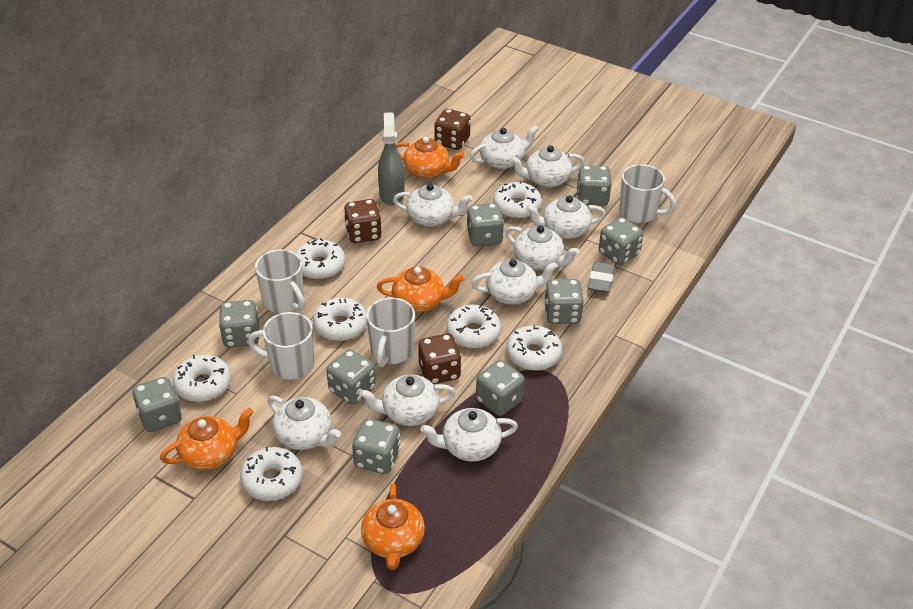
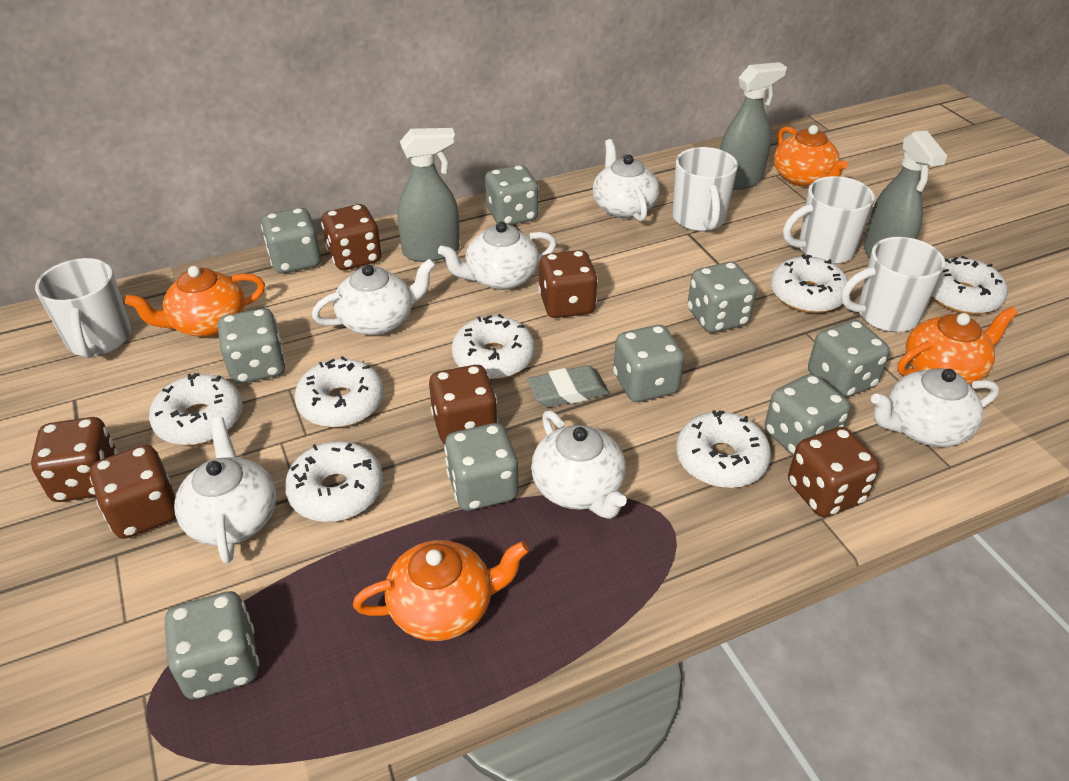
brown dice: 3 -> 6
grey spray bottle: 1 -> 3
white teapot: 9 -> 6

